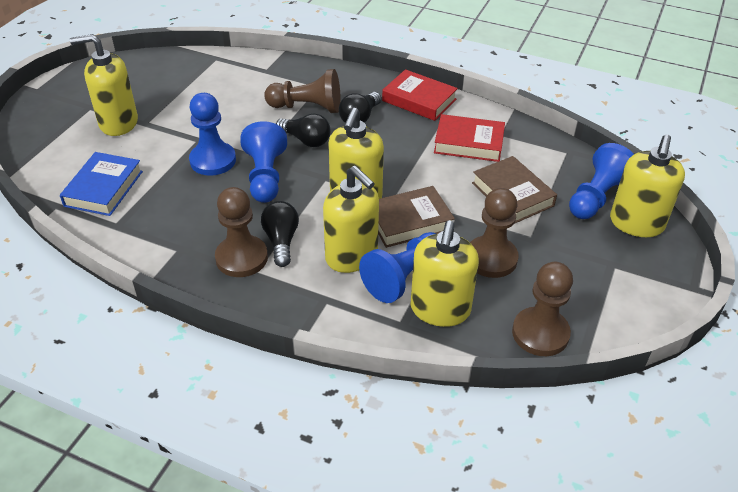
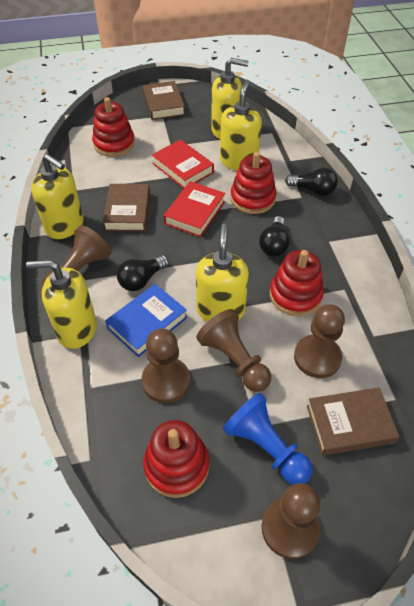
blue pawn: 4 -> 1
brown book: 2 -> 3
brown pawn: 4 -> 5
red stacking toy: 0 -> 4

